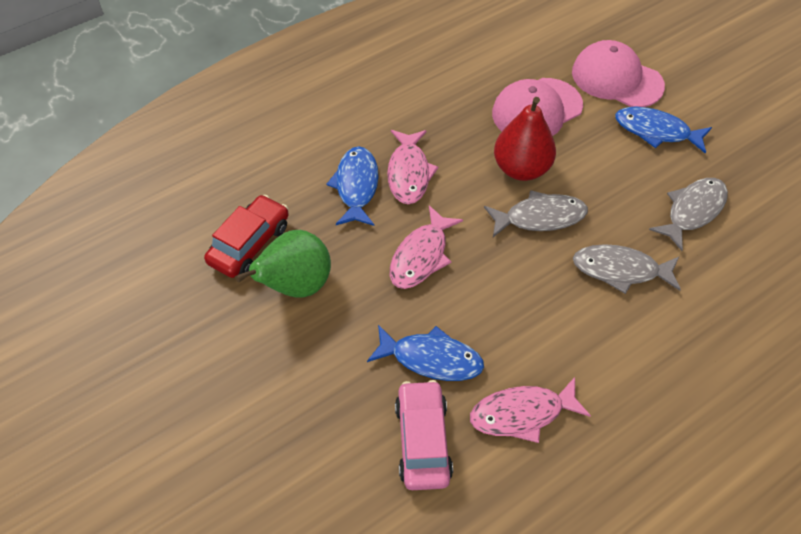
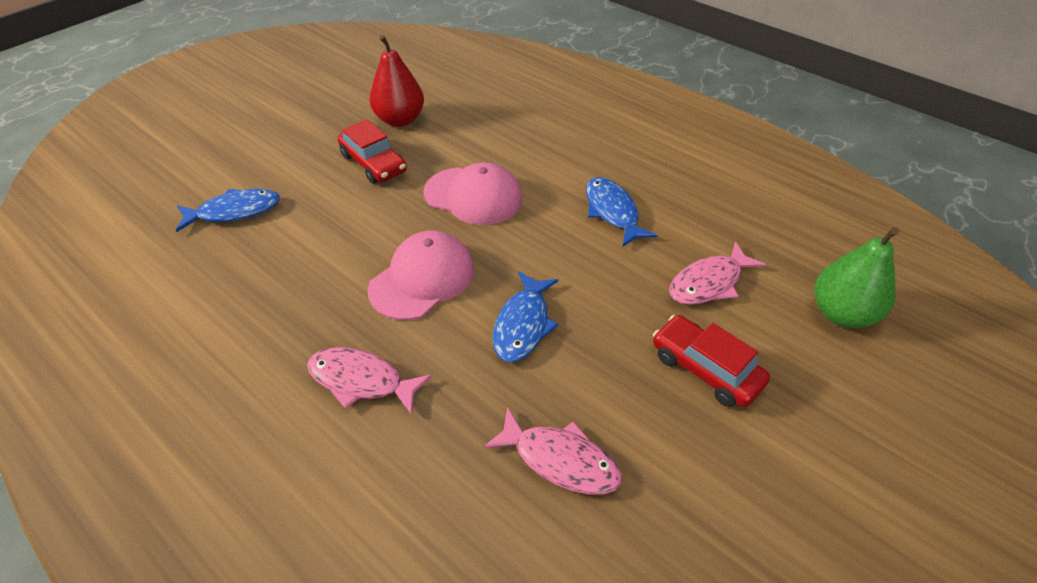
grey fish: 3 -> 0
pink car: 1 -> 0
red car: 1 -> 2

